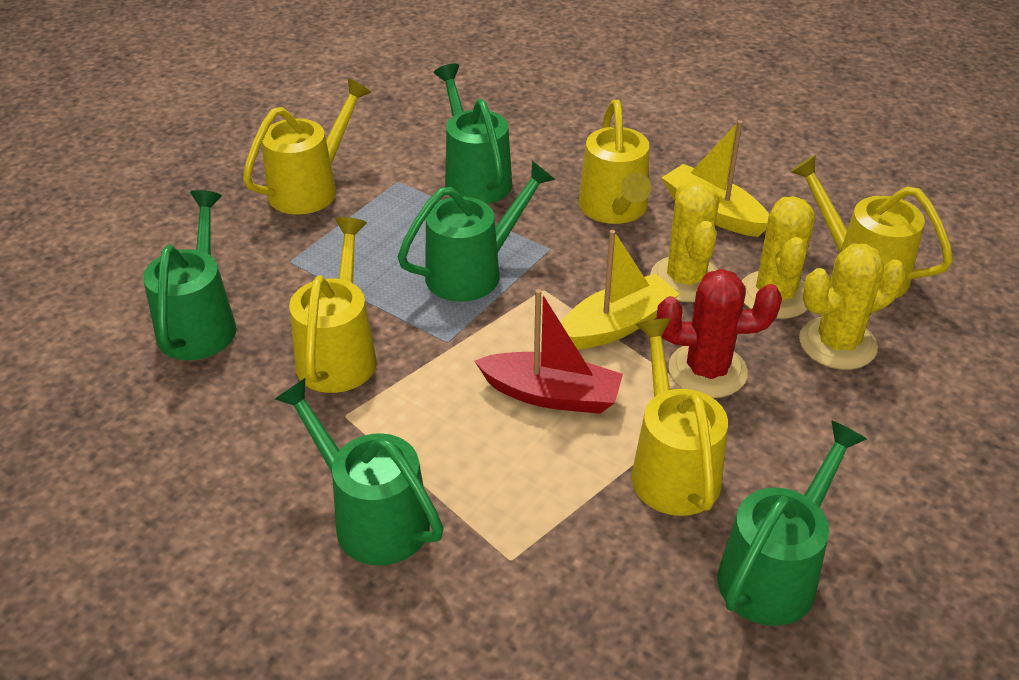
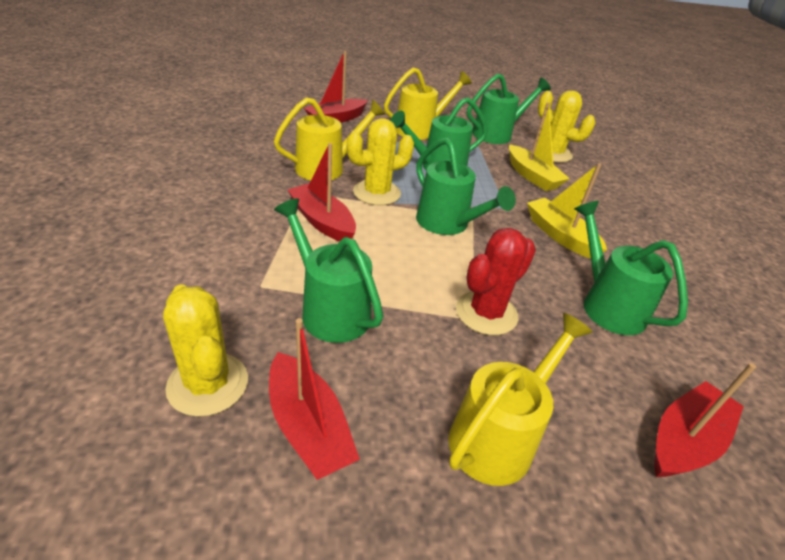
red boat: 1 -> 4
yellow watering can: 5 -> 3

